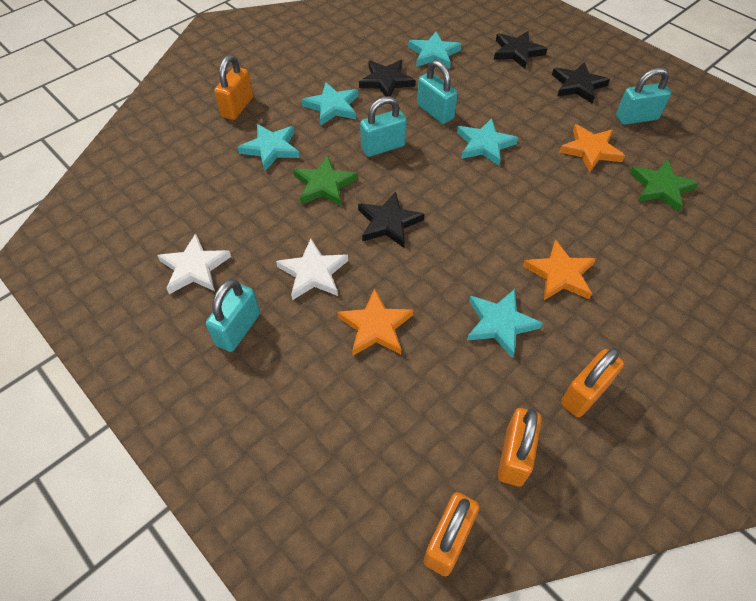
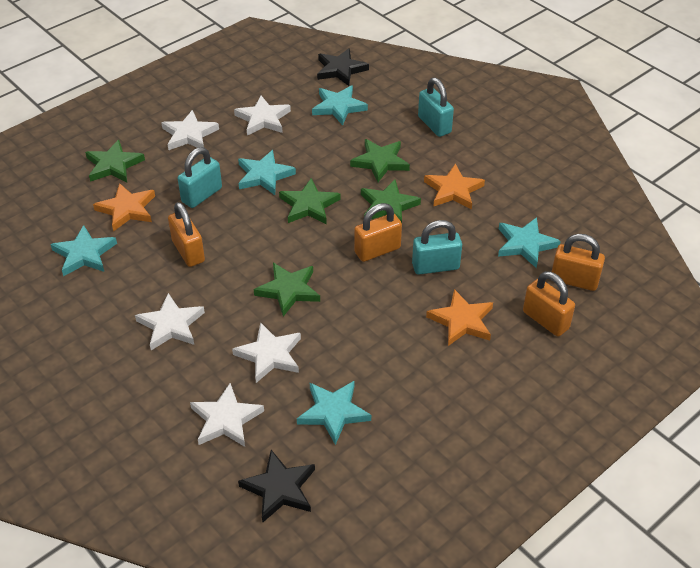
black star: 4 -> 2
green star: 2 -> 5
turquoise padlock: 4 -> 3
white star: 2 -> 5

